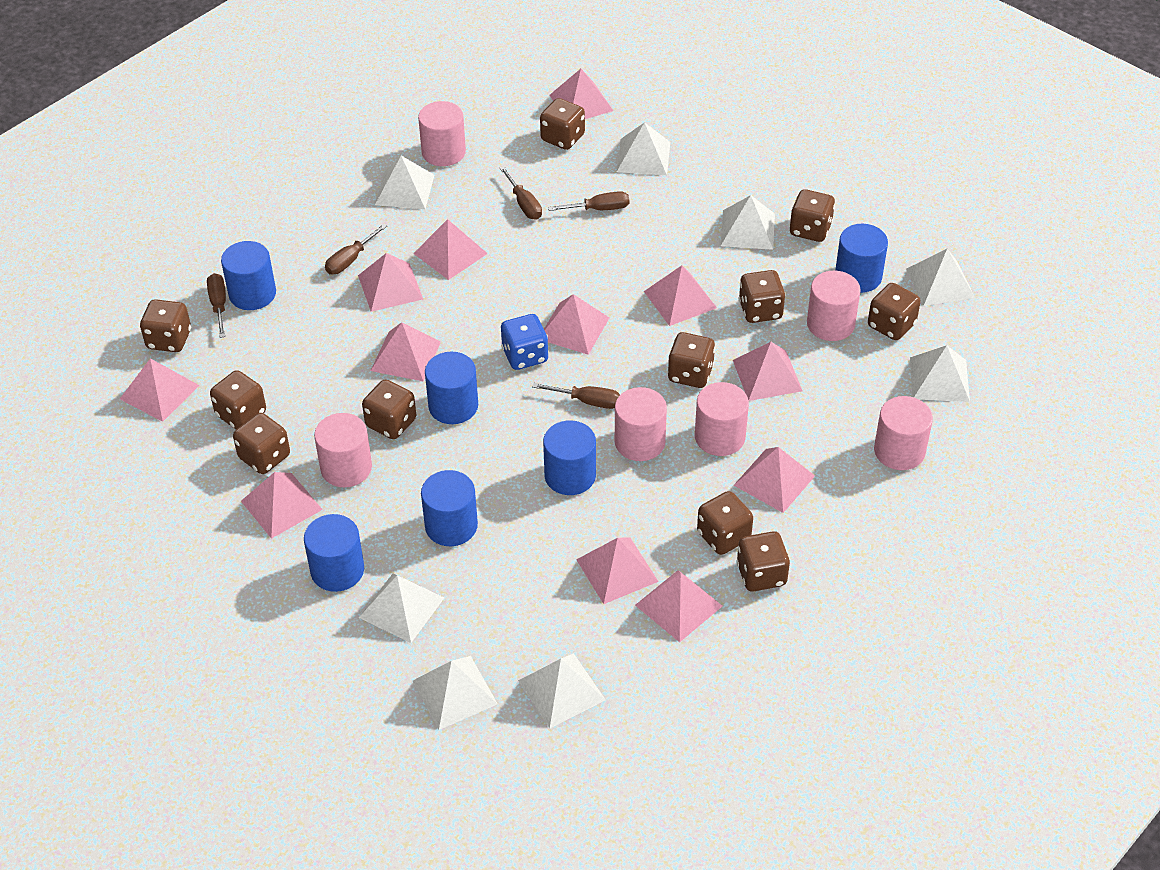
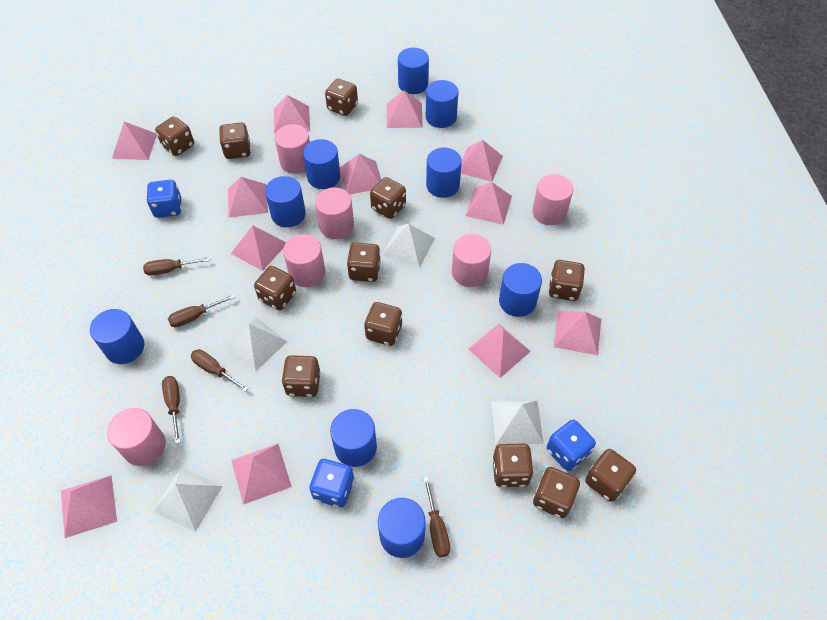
blue cylinder: 6 -> 9
blue dice: 1 -> 3
brown dice: 11 -> 12
white pyramid: 8 -> 4

